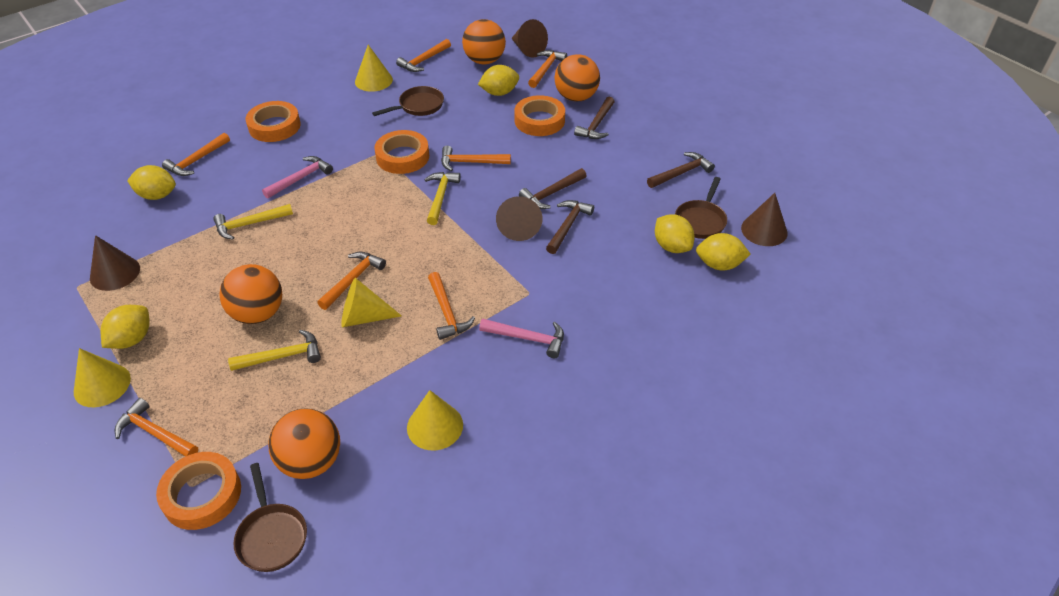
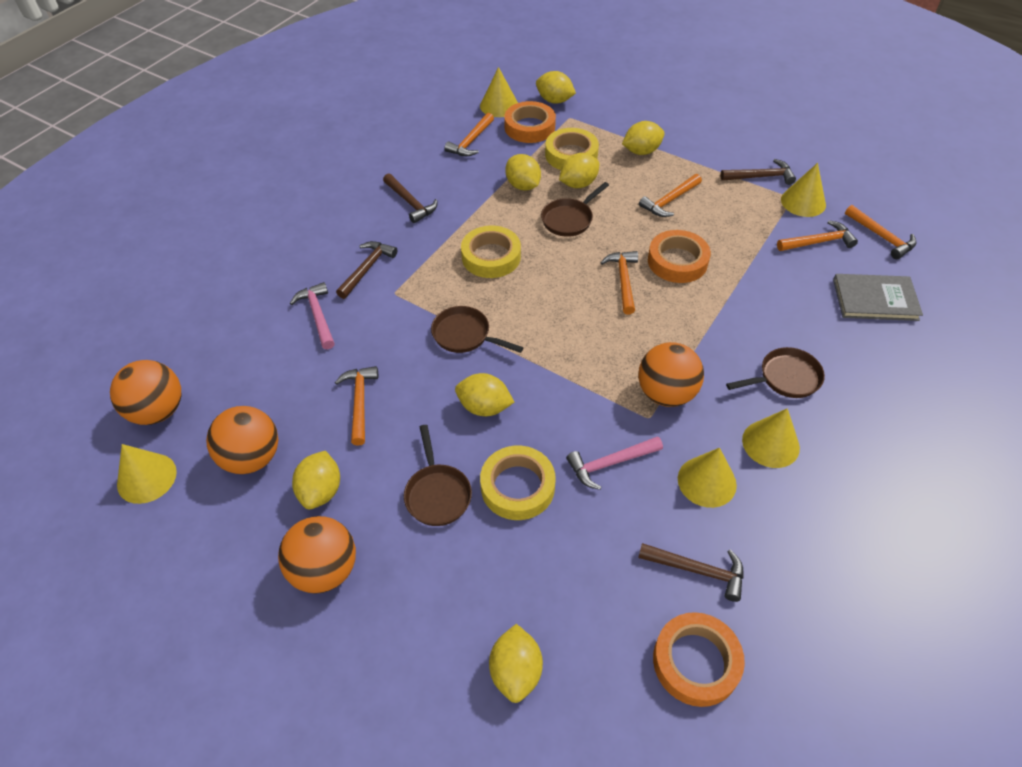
brown cone: 4 -> 0
brown pan: 3 -> 4
grey book: 0 -> 1
orange hammer: 7 -> 6
orange tape: 4 -> 3
yellow cone: 4 -> 5
yellow hammer: 3 -> 0
yellow lemon: 5 -> 7
yellow tape: 0 -> 3

